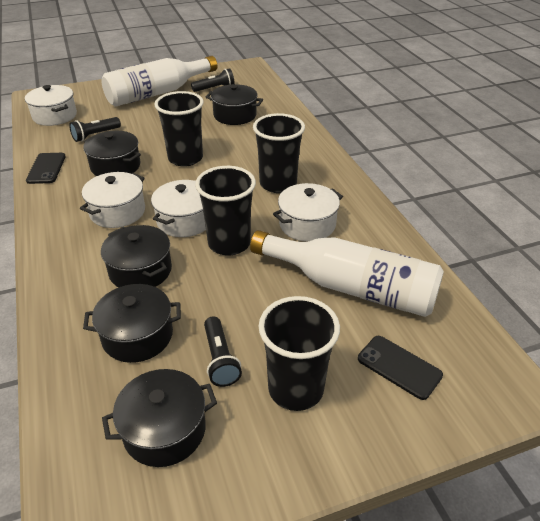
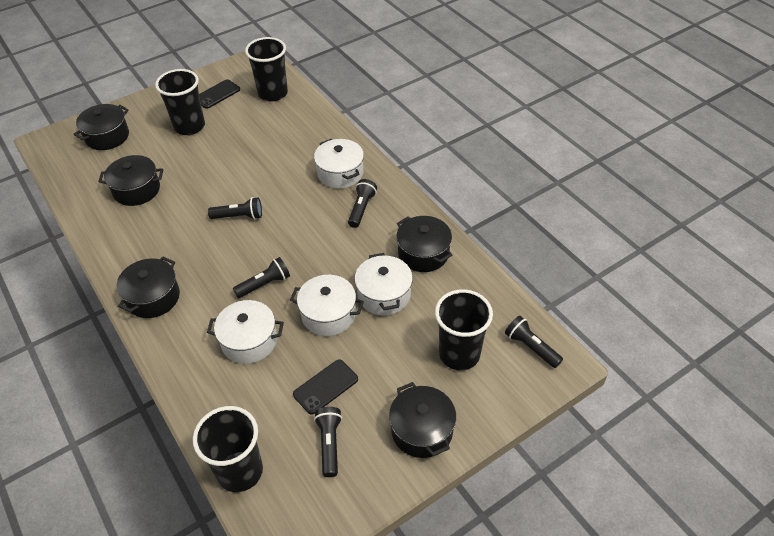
black flashlight: 3 -> 5
white bottle: 2 -> 0

